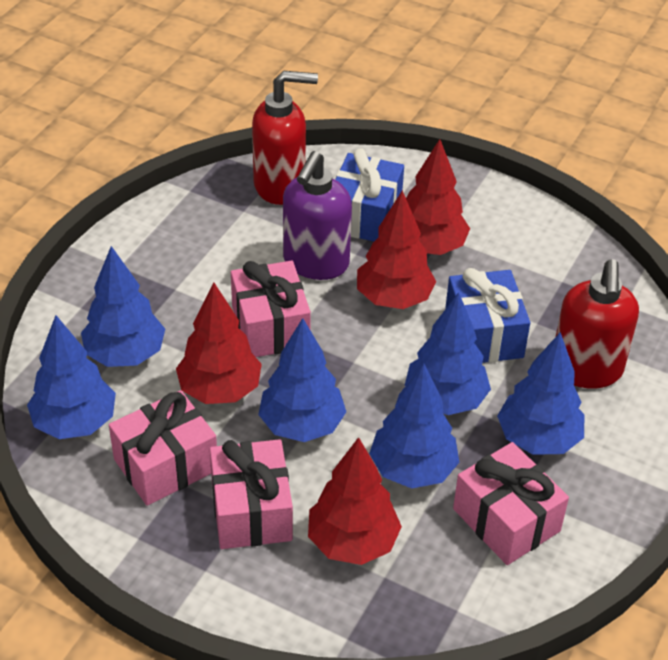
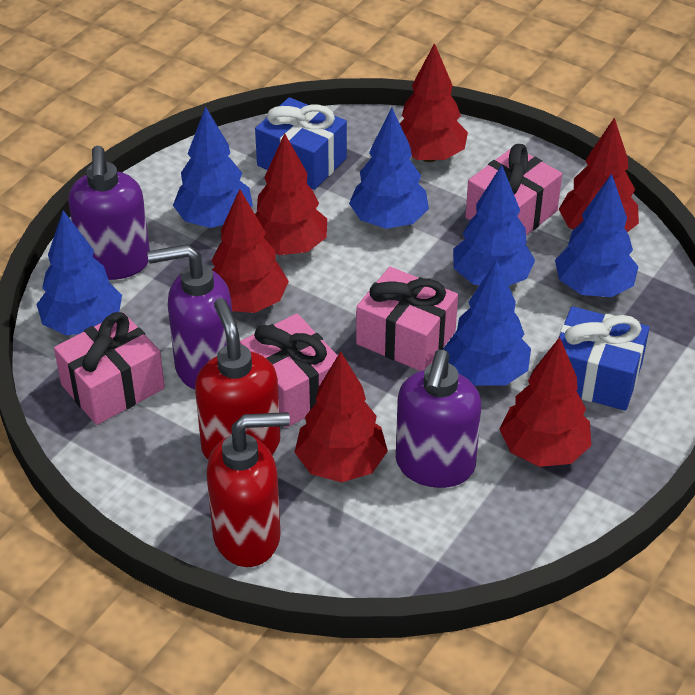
purple soap dispenser: 1 -> 3
red tree: 4 -> 6

